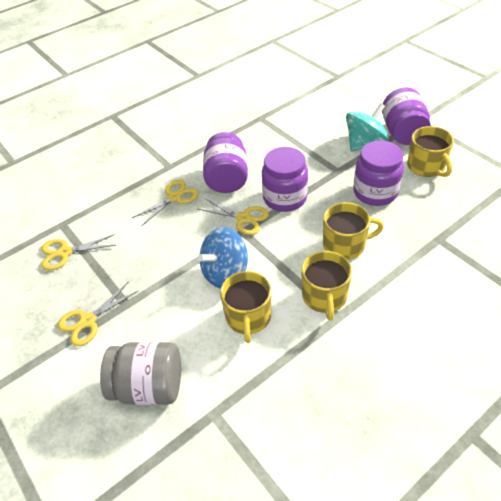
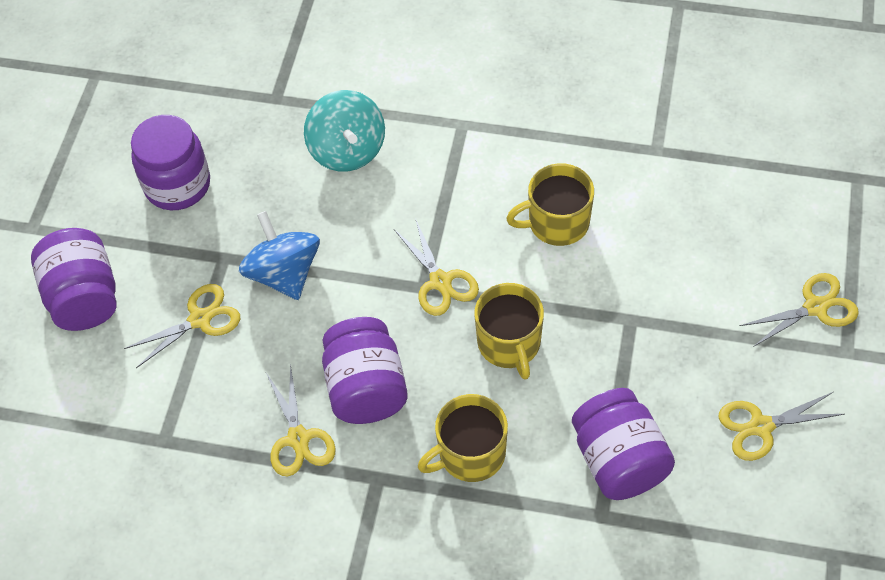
grey jar: 1 -> 0
yellow mug: 4 -> 3
yellow scissors: 4 -> 5

